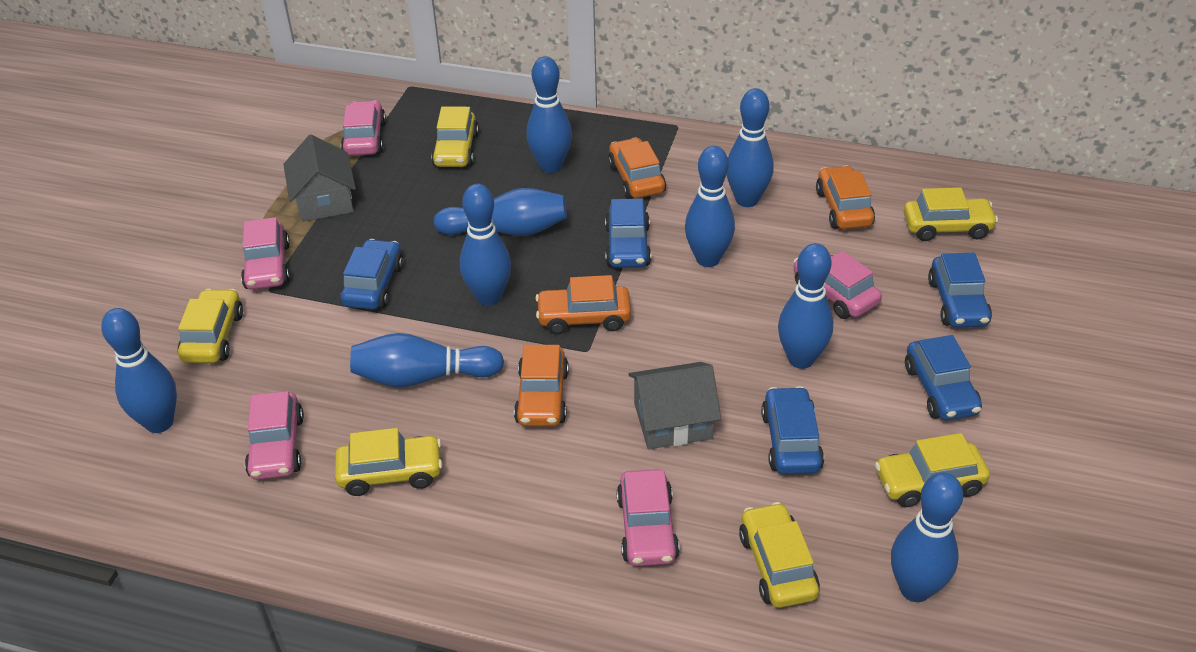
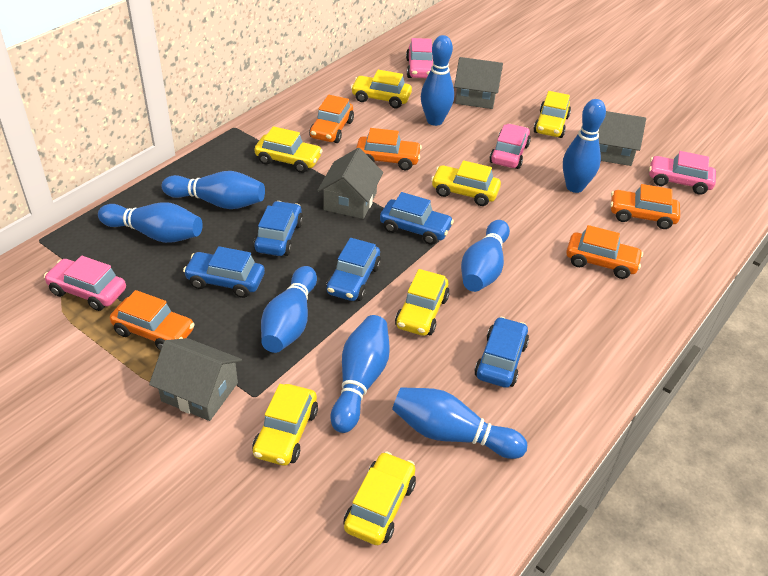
blue bowling pin: 9 -> 8
grey house: 2 -> 4
orange car: 4 -> 5
pink car: 5 -> 4
yellow car: 6 -> 7

